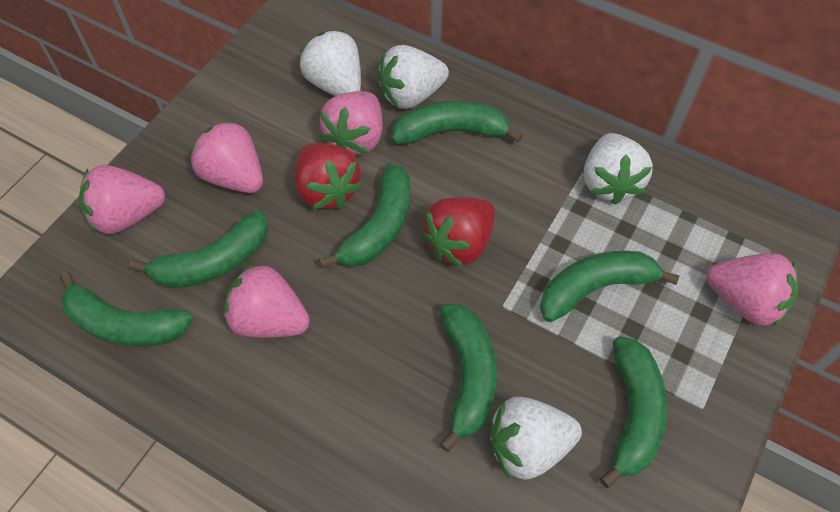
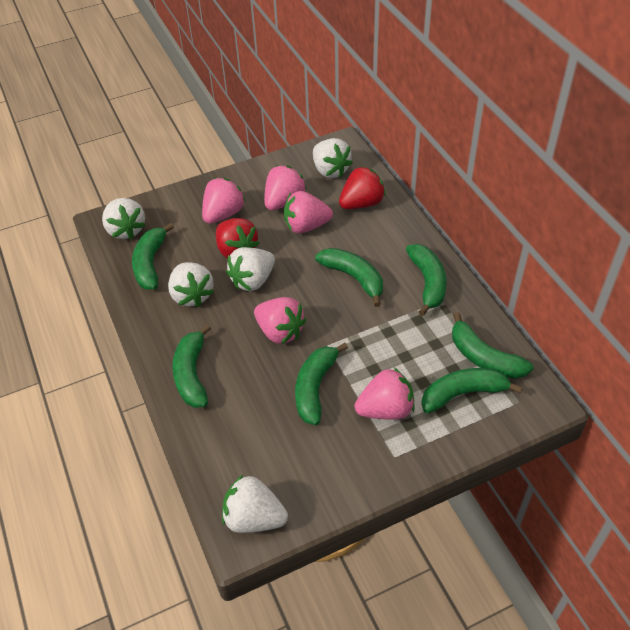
white strawberry: 4 -> 5

